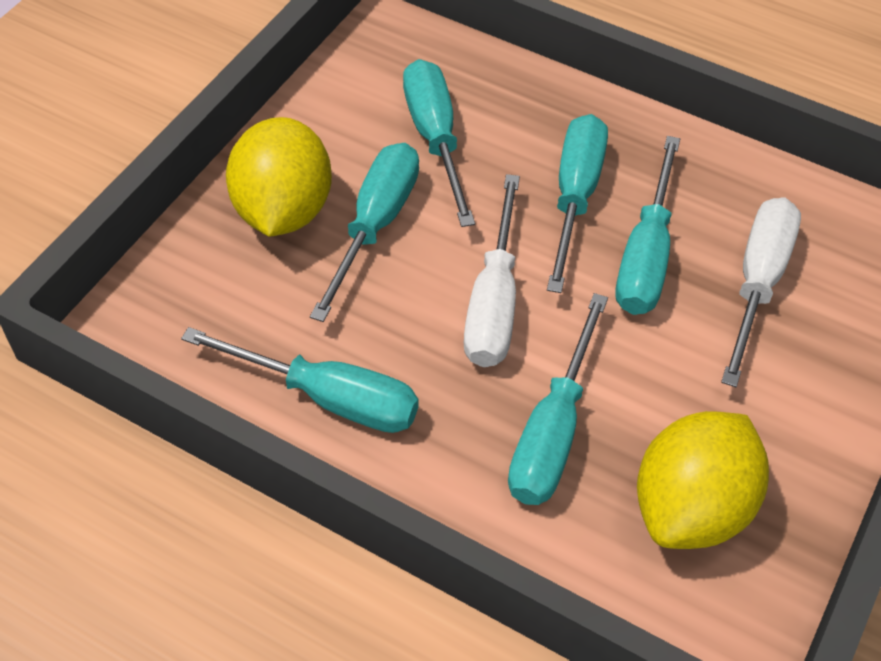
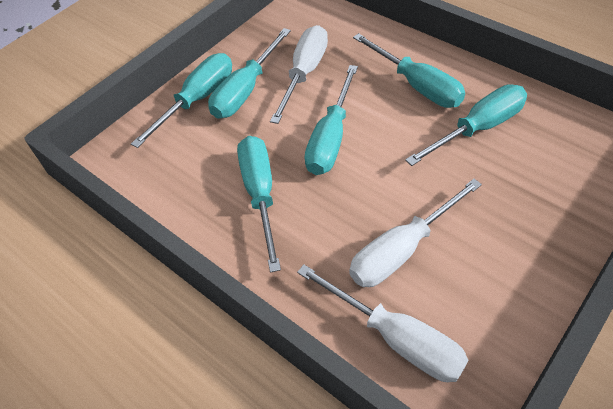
white screwdriver: 2 -> 3
yellow lemon: 2 -> 0

